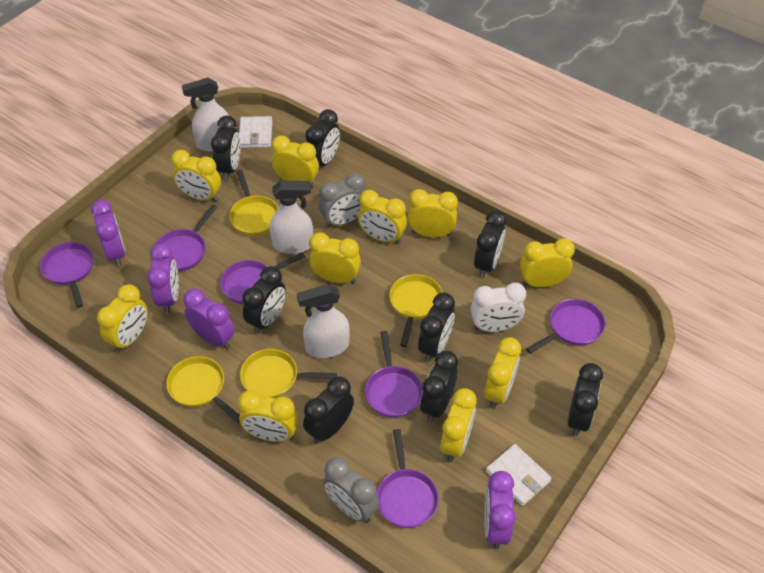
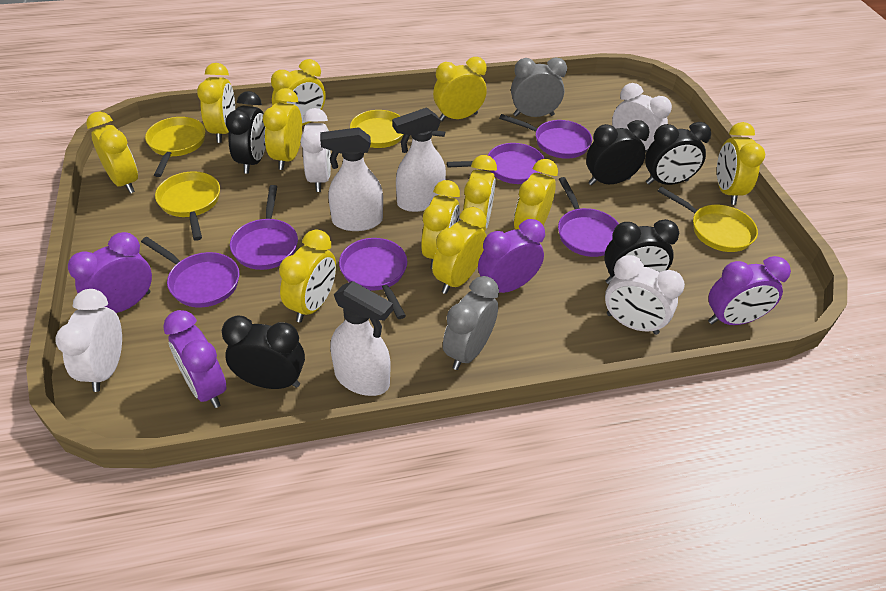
black clock: 8 -> 5
white clock: 1 -> 4
white wallet: 2 -> 0
yellow clock: 10 -> 11

